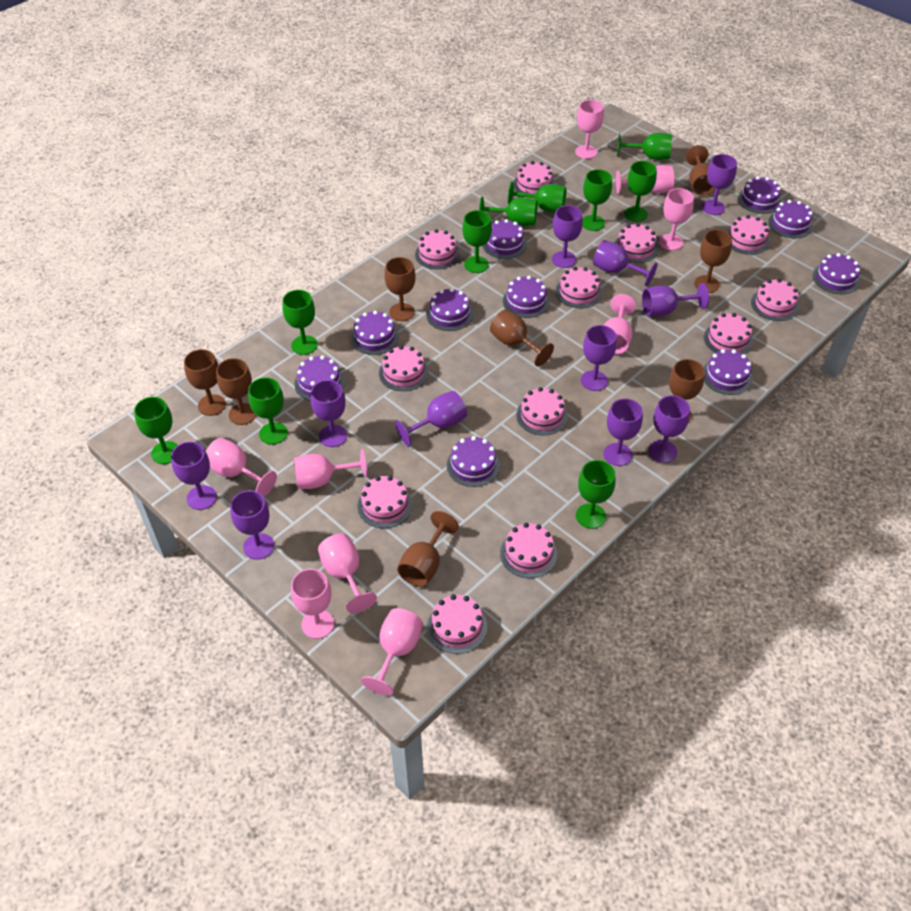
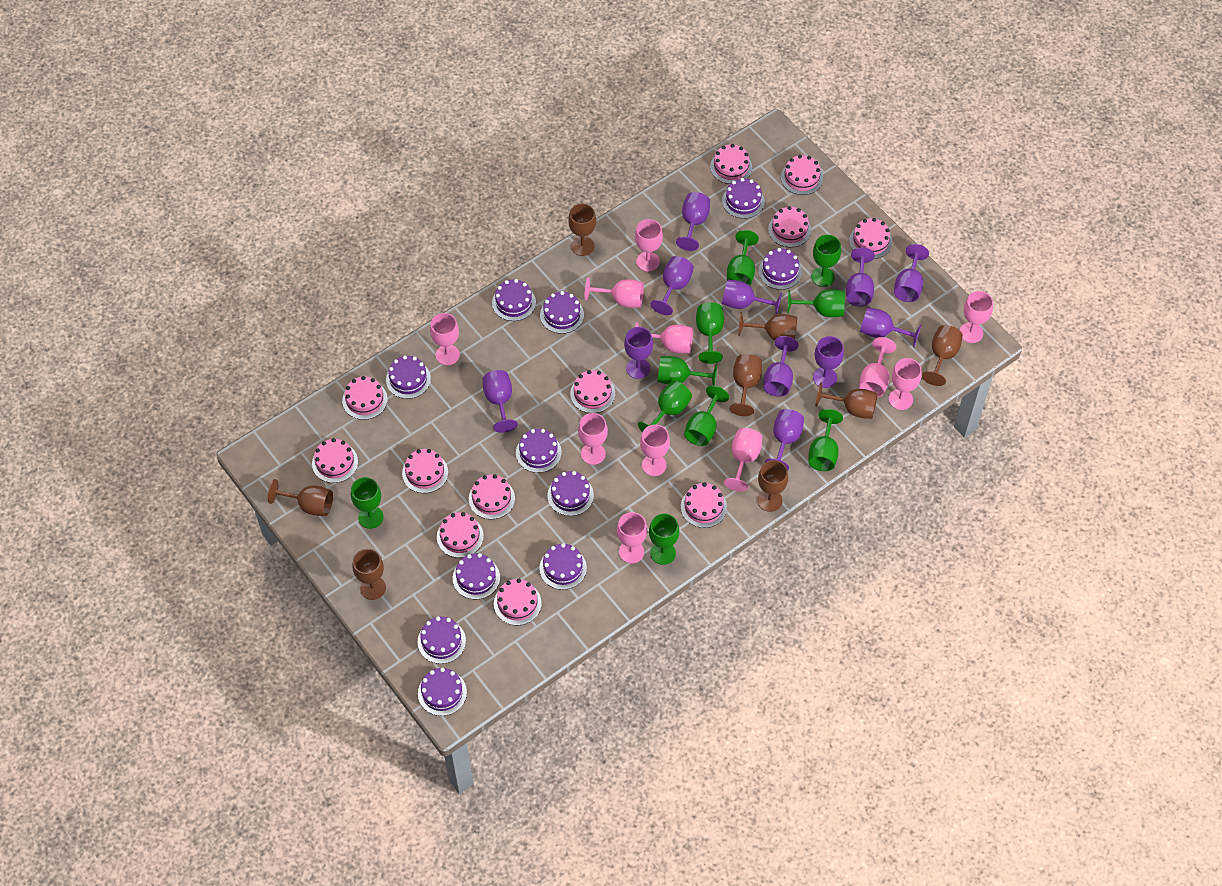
pink goblet: 9 -> 11
purple cake: 10 -> 11

